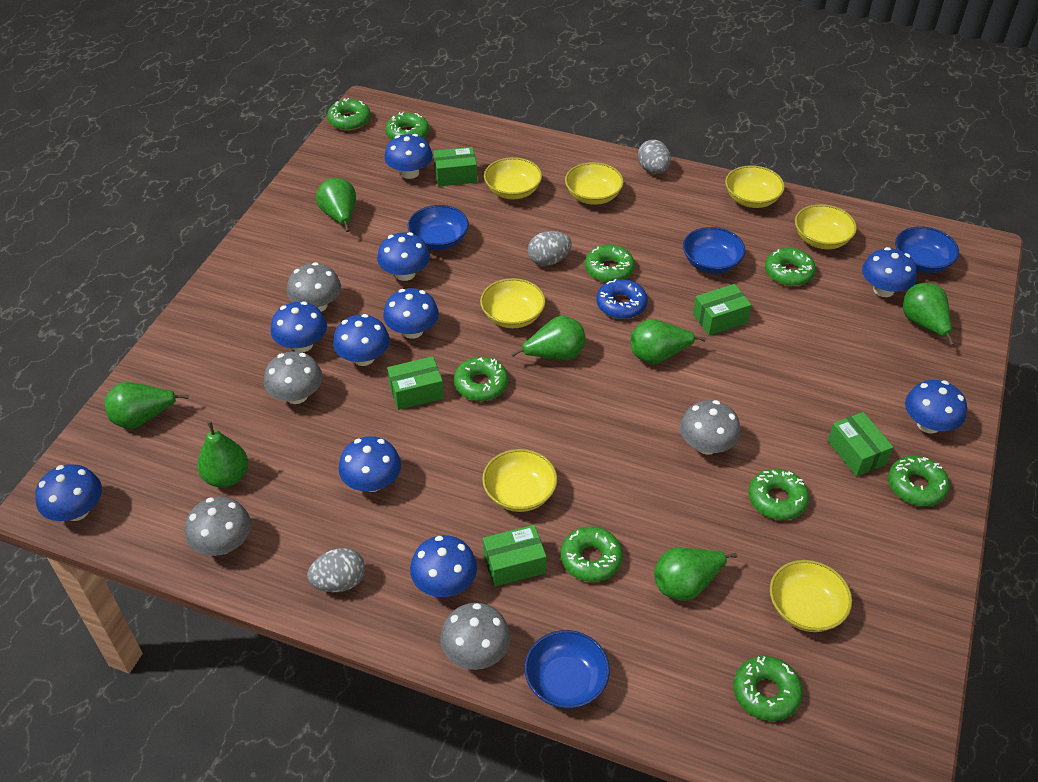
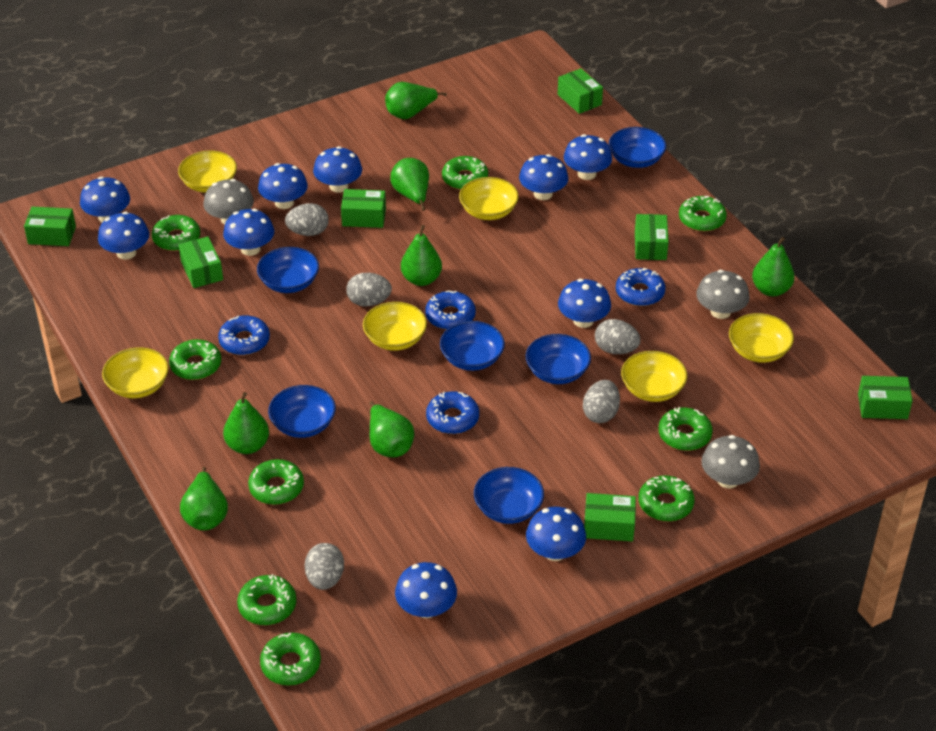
blue bowl: 4 -> 6
blue donut: 1 -> 4
green box: 5 -> 7
grey egg: 3 -> 5
grey mushroom: 5 -> 3
yellow bowl: 7 -> 6

